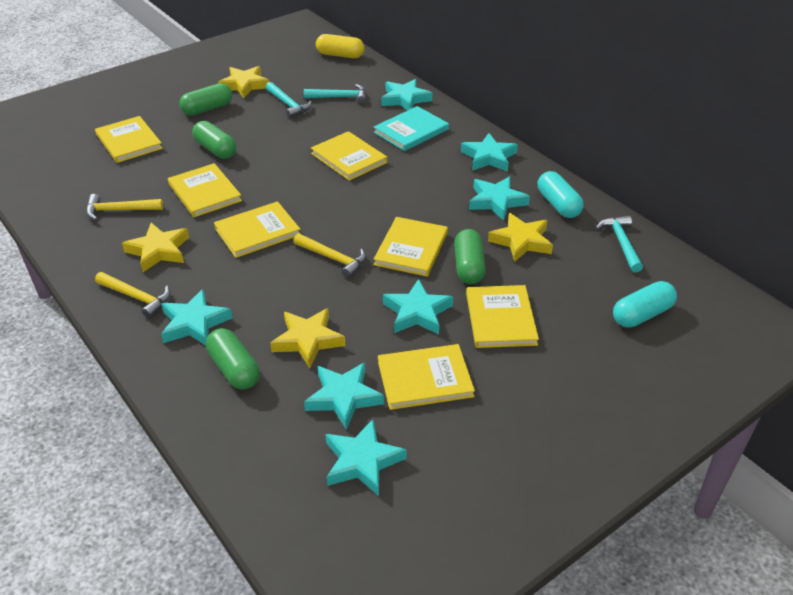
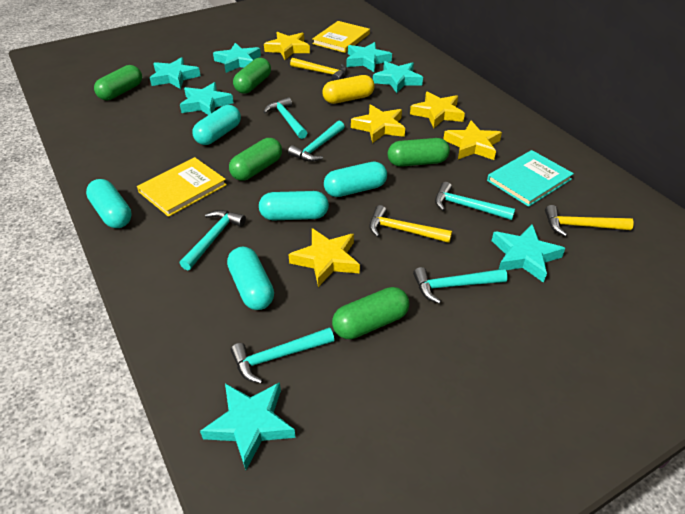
green capsule: 4 -> 5
turquoise capsule: 2 -> 5
turquoise hammer: 3 -> 6
yellow book: 7 -> 2
yellow star: 4 -> 5

